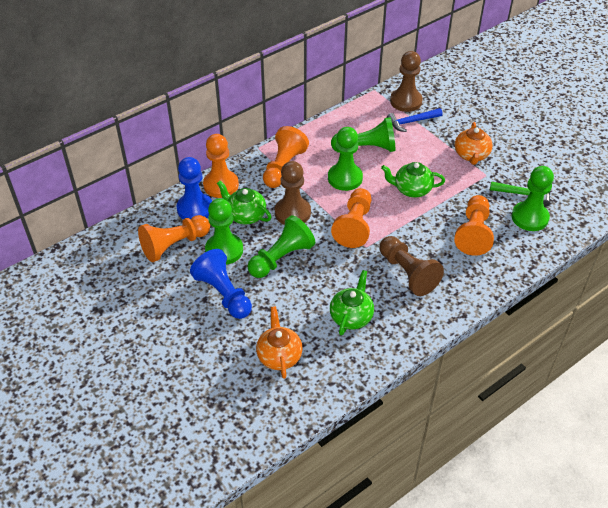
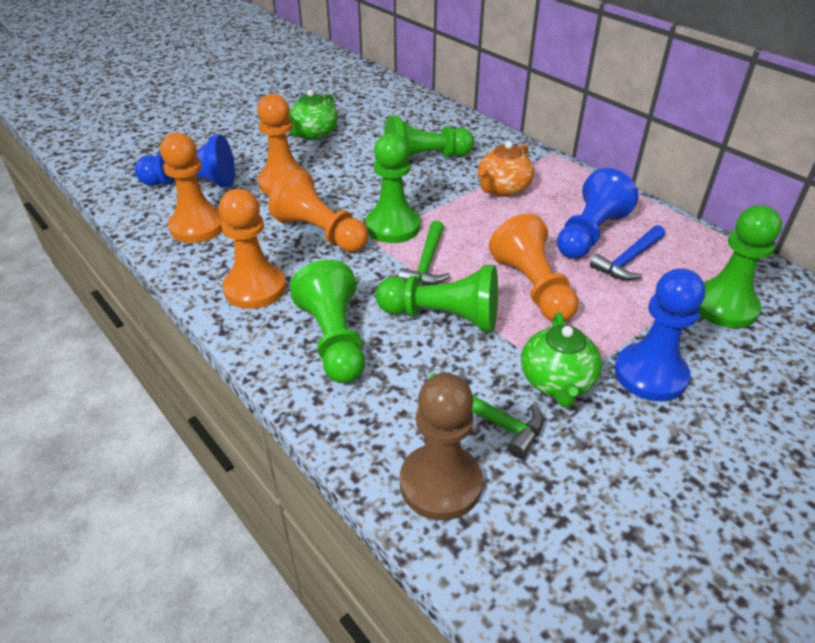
blue pawn: 2 -> 3
brown pawn: 3 -> 1
green hammer: 1 -> 2
green teapot: 3 -> 2
orange teapot: 2 -> 1

